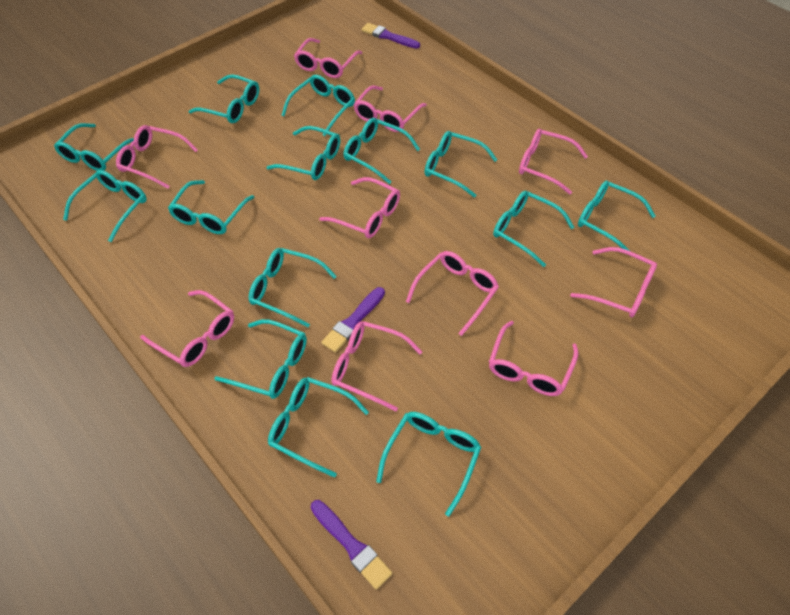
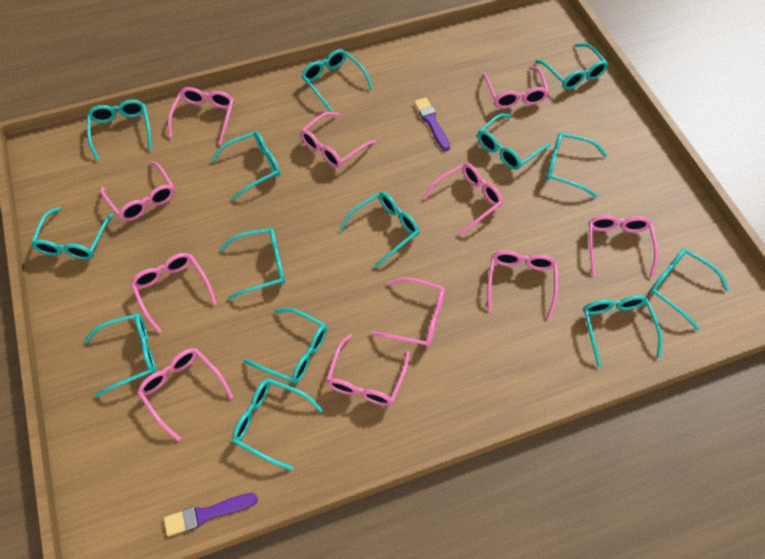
pink glasses: 10 -> 11
purple brush: 3 -> 2

